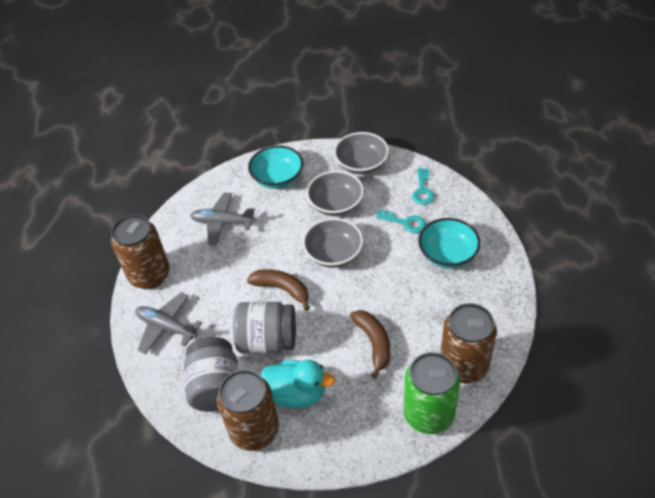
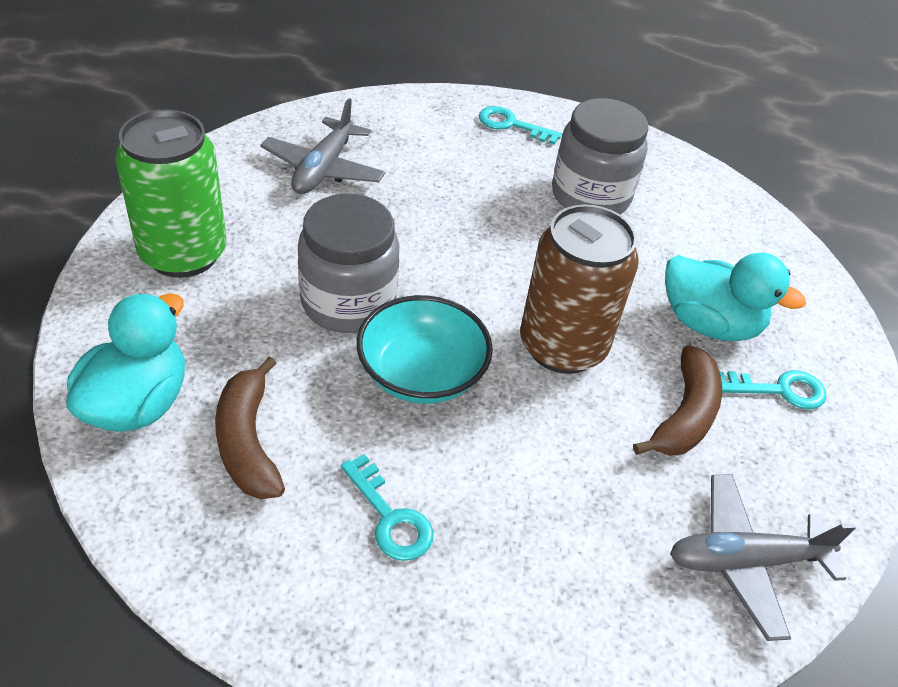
brown can: 3 -> 1
grey bowl: 3 -> 0
turquoise bowl: 2 -> 1
turquoise duck: 1 -> 2
turquoise key: 2 -> 3

